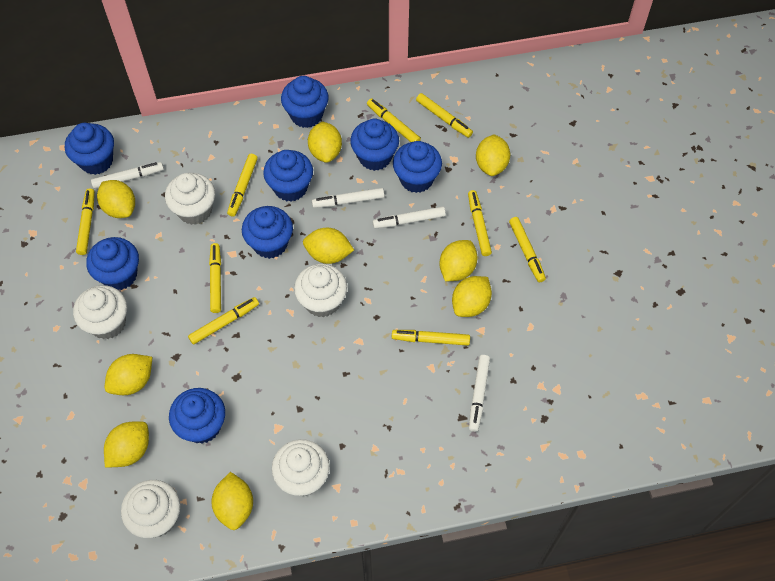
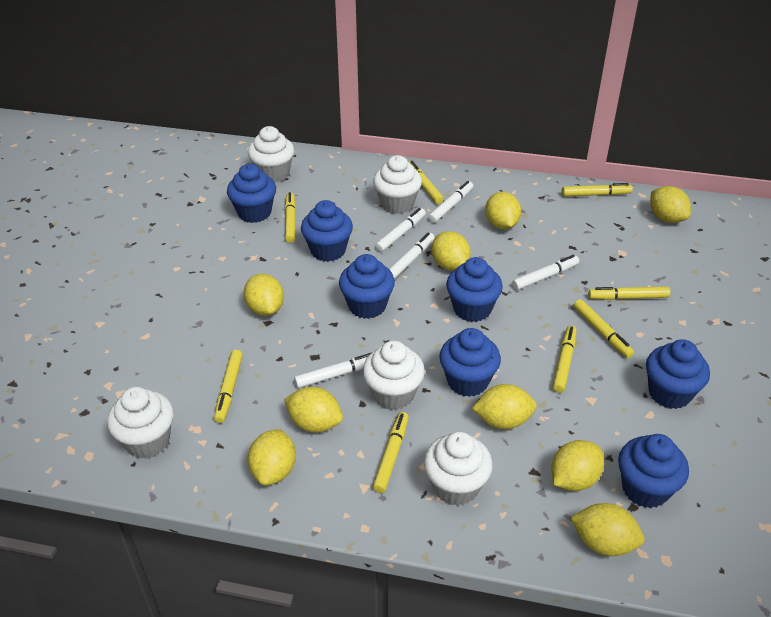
blue cupcake: 8 -> 7
white marker: 4 -> 5
yellow marker: 9 -> 8

